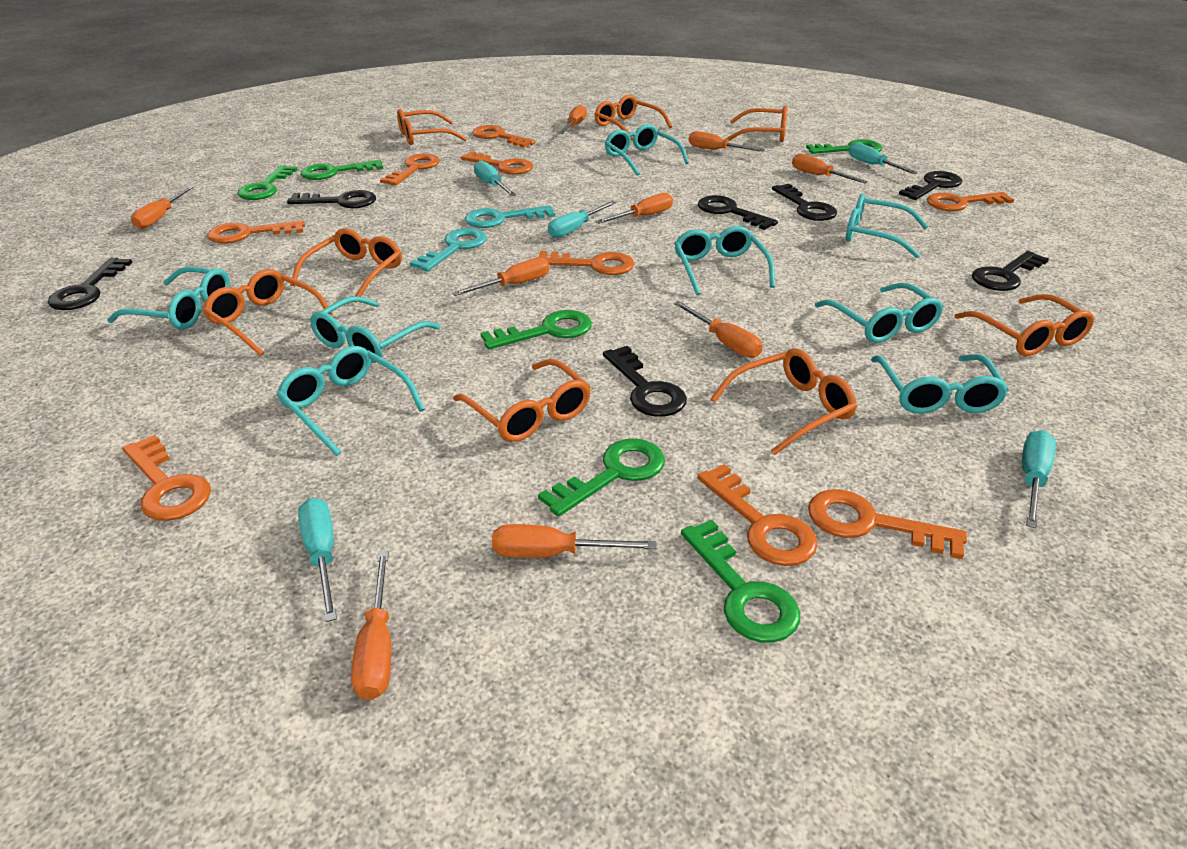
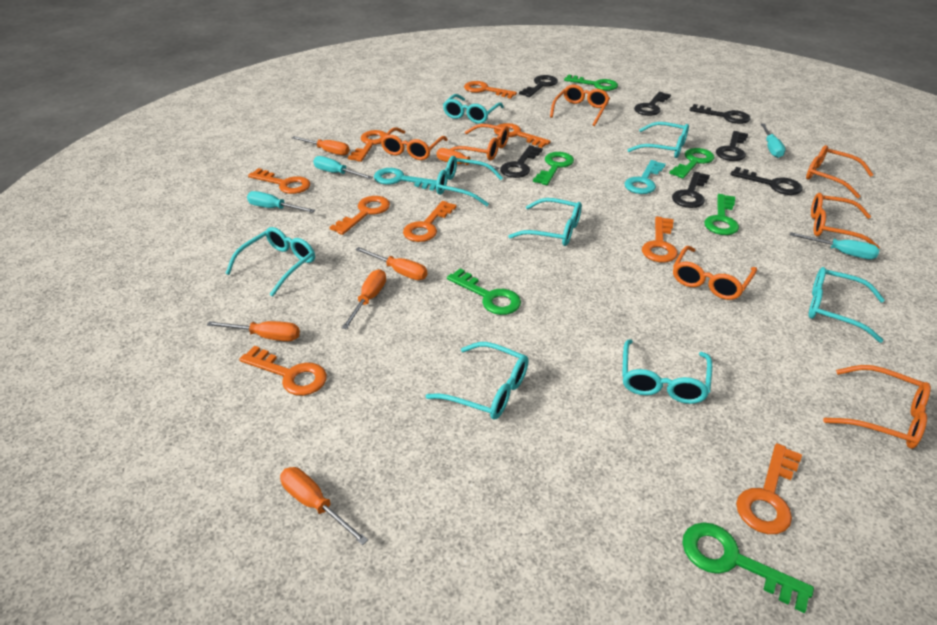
orange glasses: 8 -> 7
orange screwdriver: 9 -> 6
turquoise screwdriver: 5 -> 4

